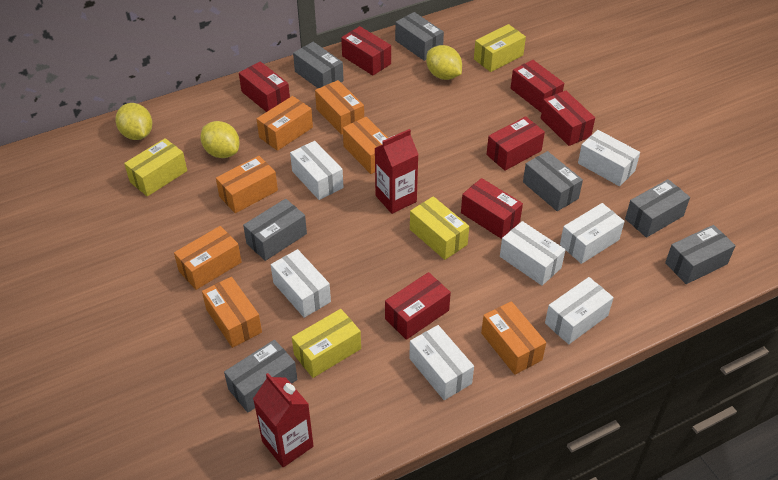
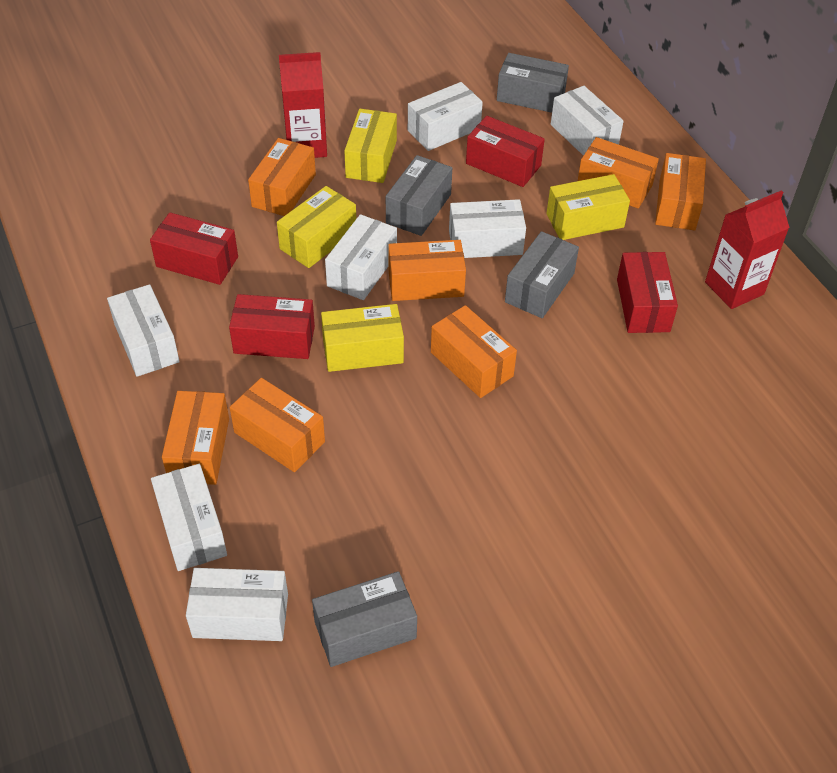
grey box: 7 -> 4
red box: 7 -> 4
yellow lemon: 3 -> 0

